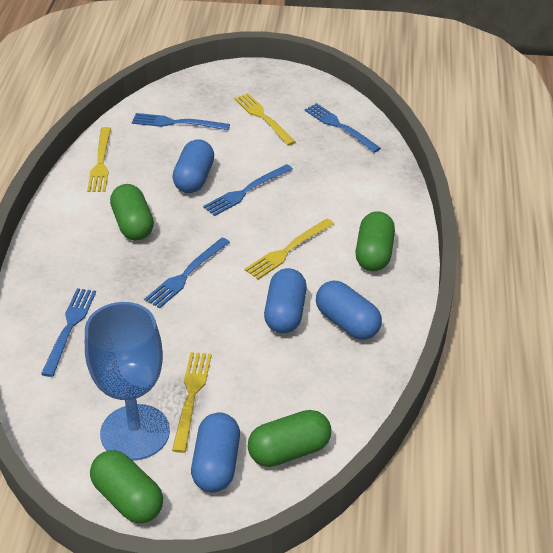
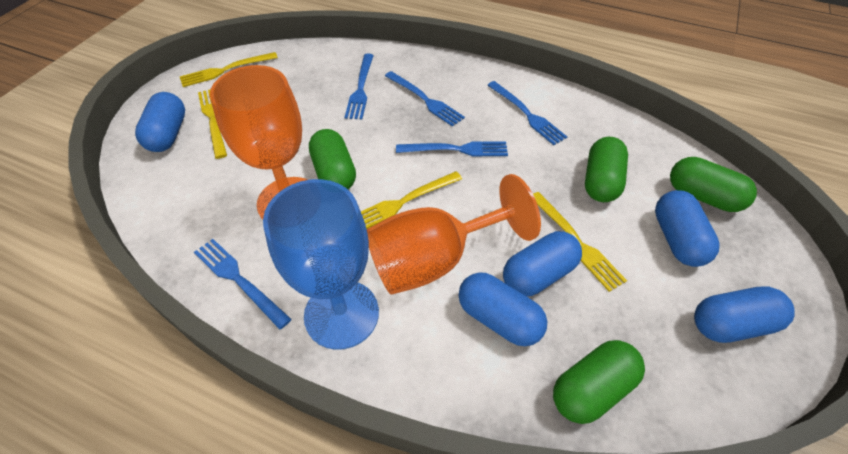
blue capsule: 4 -> 5
orange goblet: 0 -> 2

